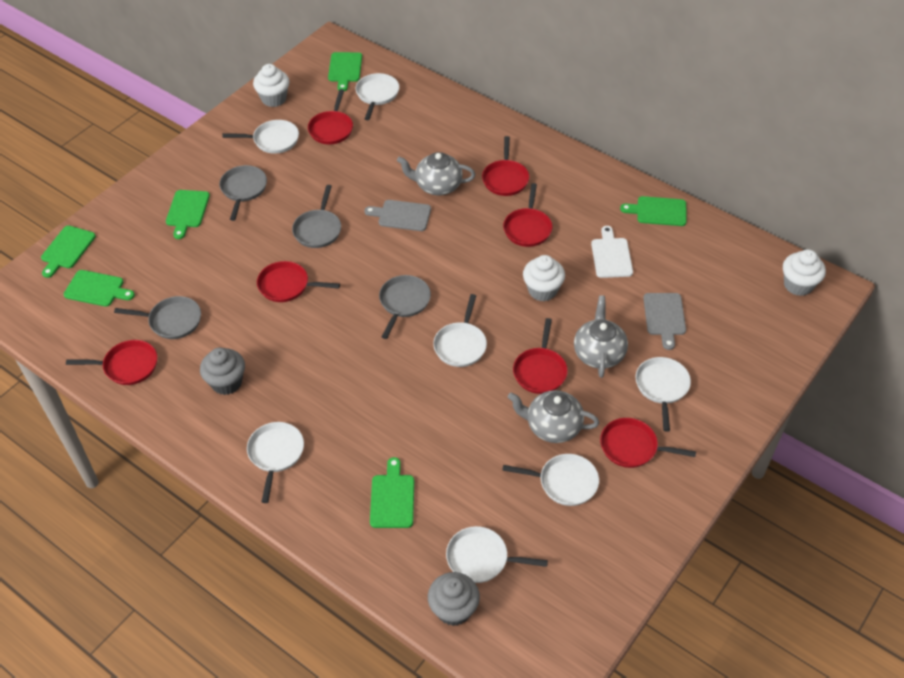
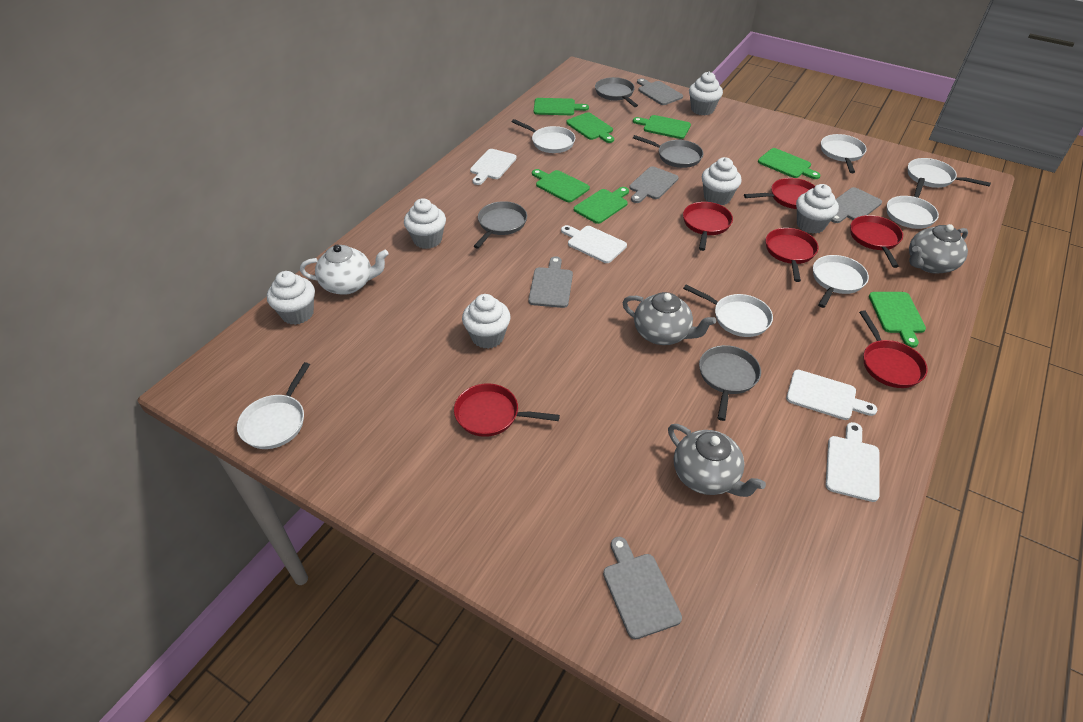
green cutting board: 6 -> 7
grey cupcake: 2 -> 0
grey cutting board: 2 -> 5
red pan: 7 -> 6
white cupcake: 3 -> 6
white cutting board: 1 -> 4
white teapot: 0 -> 1

